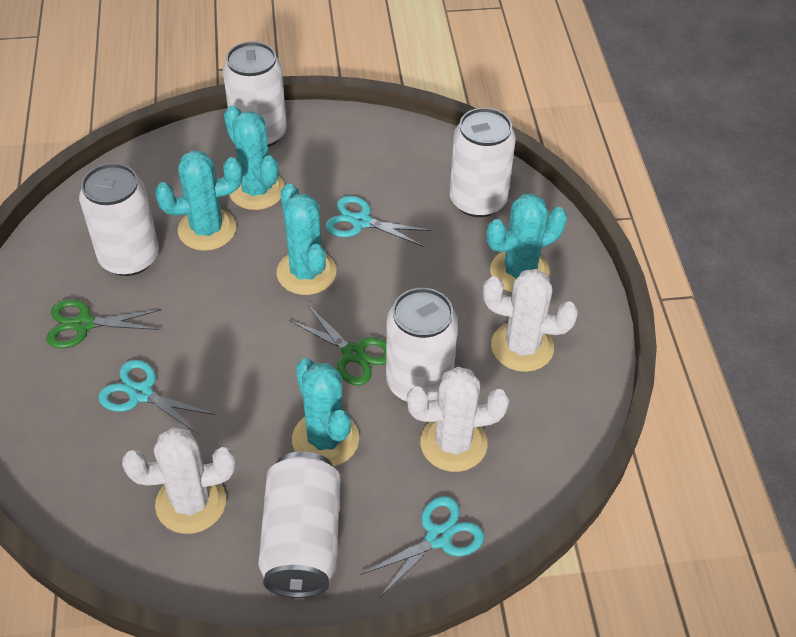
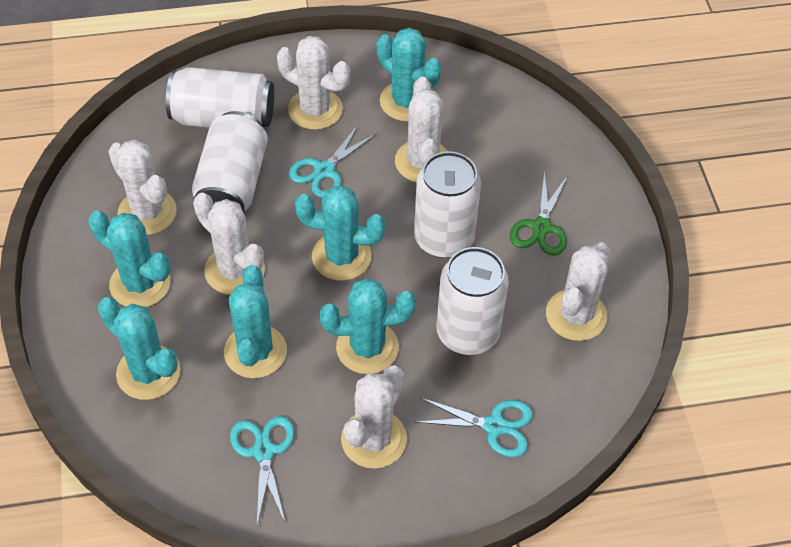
green scissors: 2 -> 1
turquoise cactus: 5 -> 6
white cactus: 3 -> 6
white can: 5 -> 4

